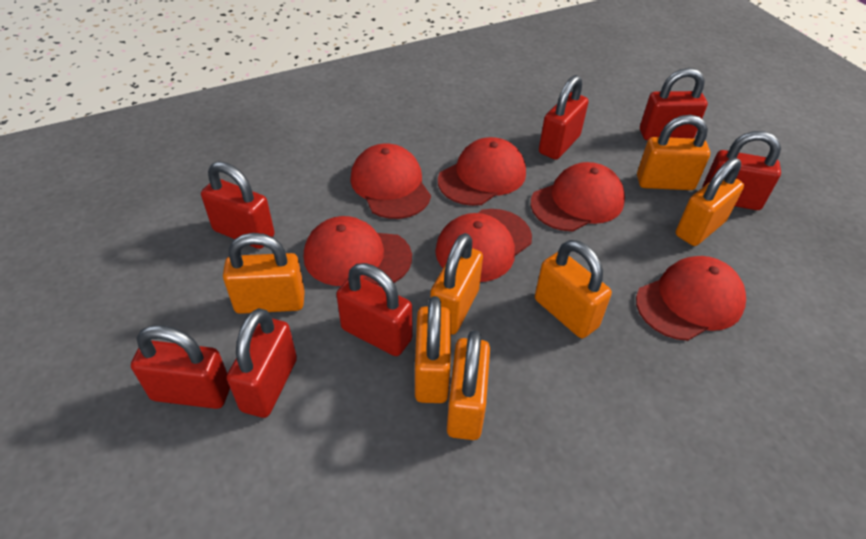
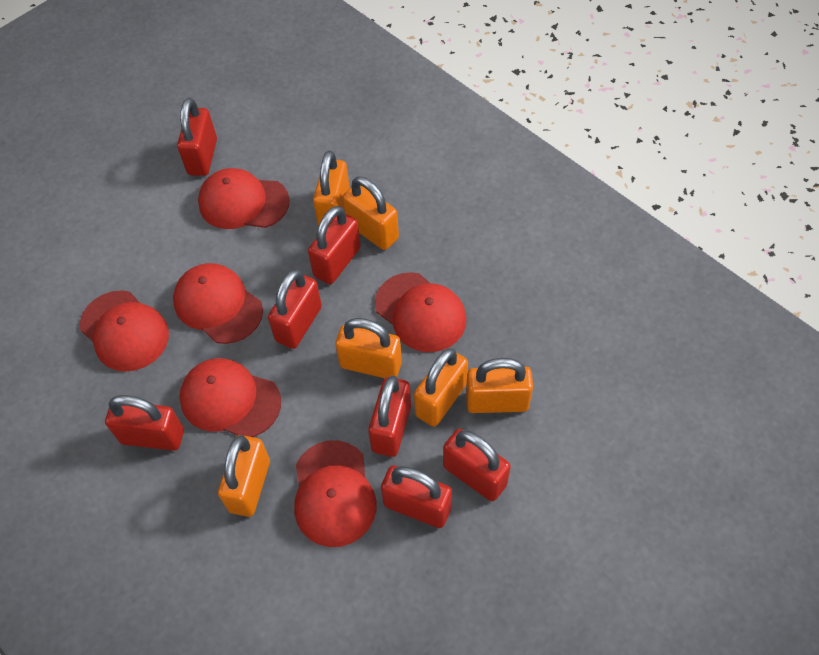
orange padlock: 7 -> 6

